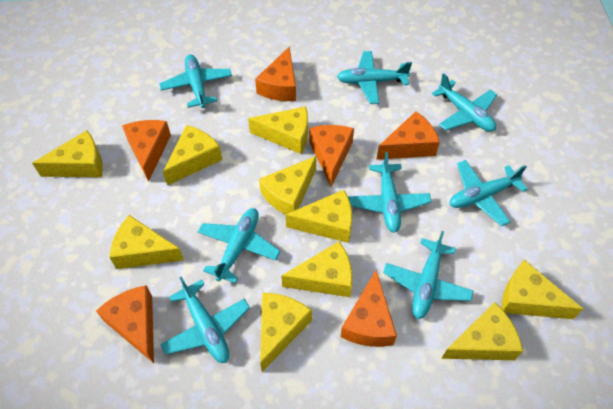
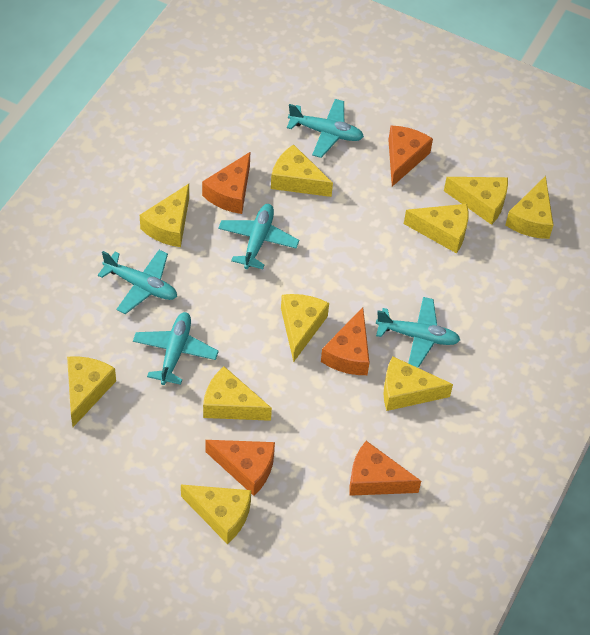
orange cheese: 6 -> 5
turquoise plane: 8 -> 5

